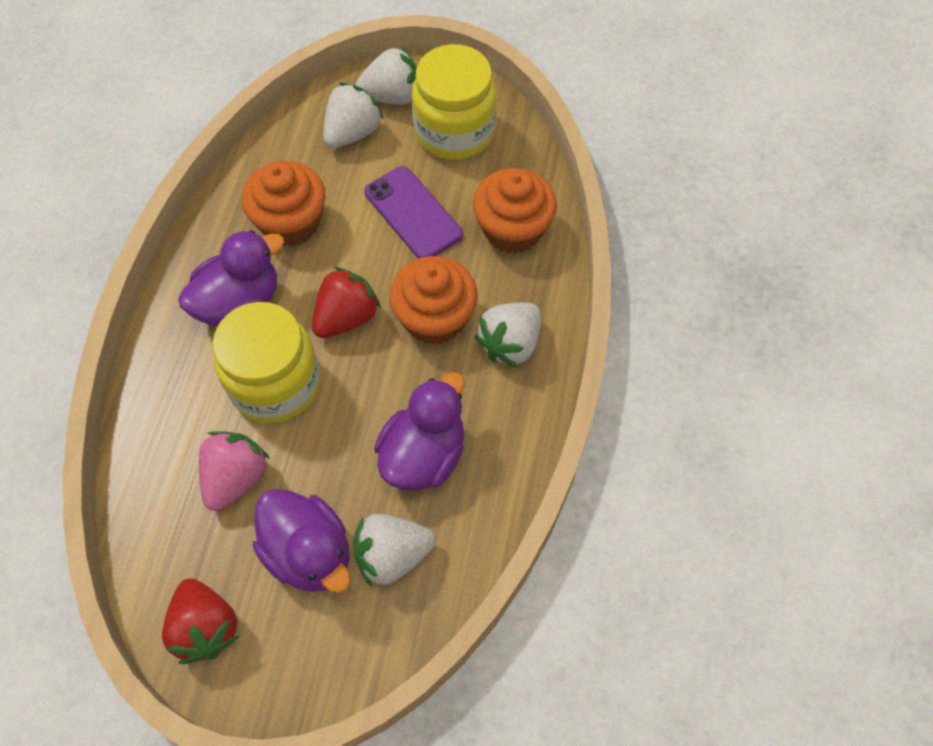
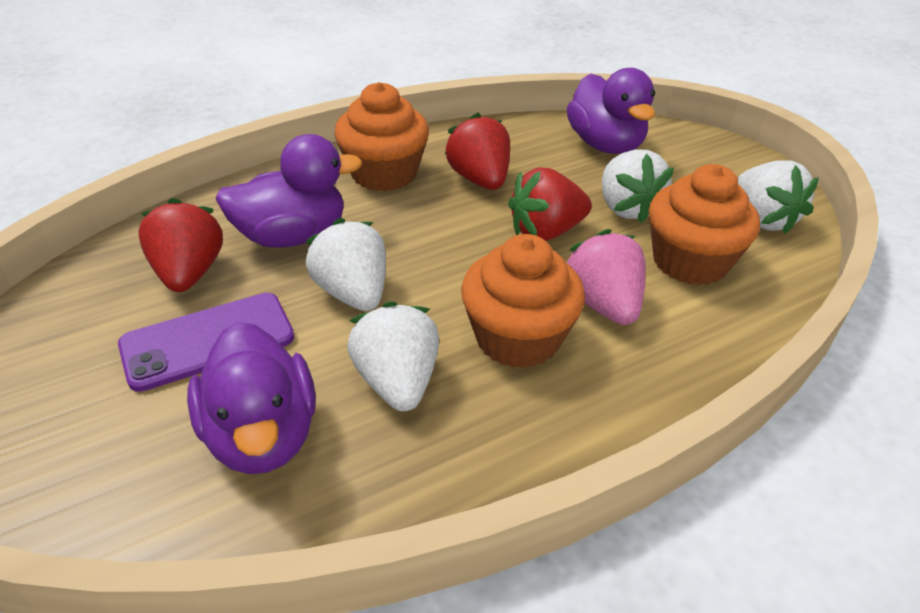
red strawberry: 2 -> 3
yellow jar: 2 -> 0

